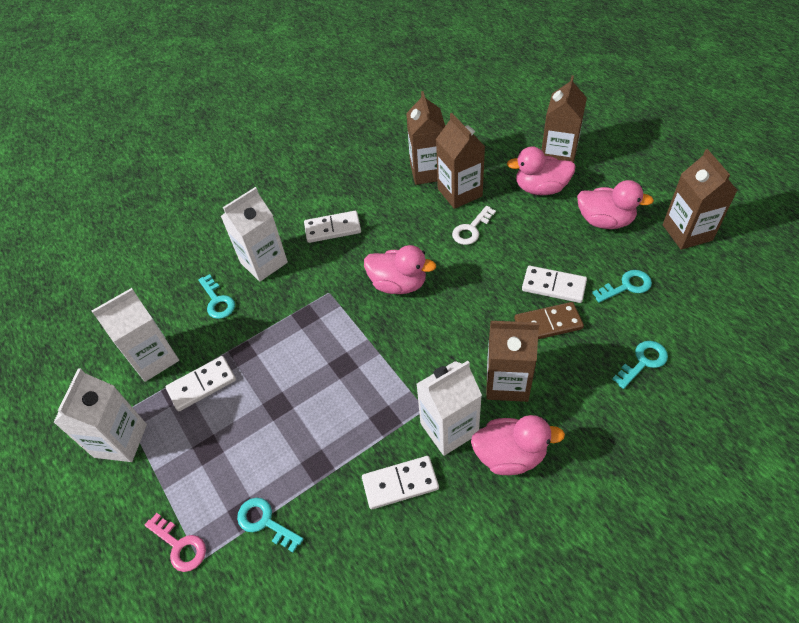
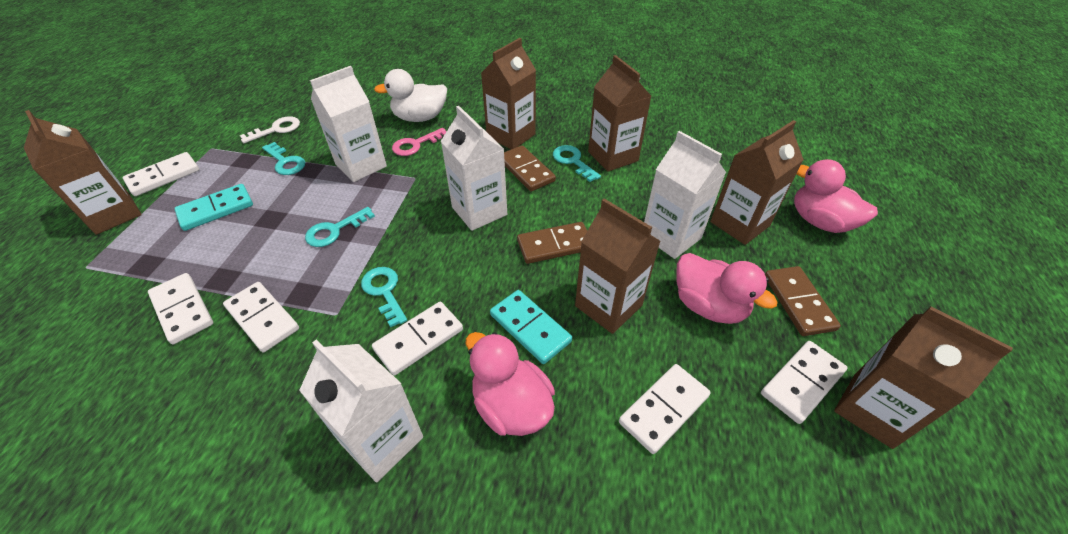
brown carton: 5 -> 6
brown domino: 1 -> 3
pink duck: 4 -> 3
turquoise domino: 0 -> 2
white domino: 4 -> 6
white duck: 0 -> 1

